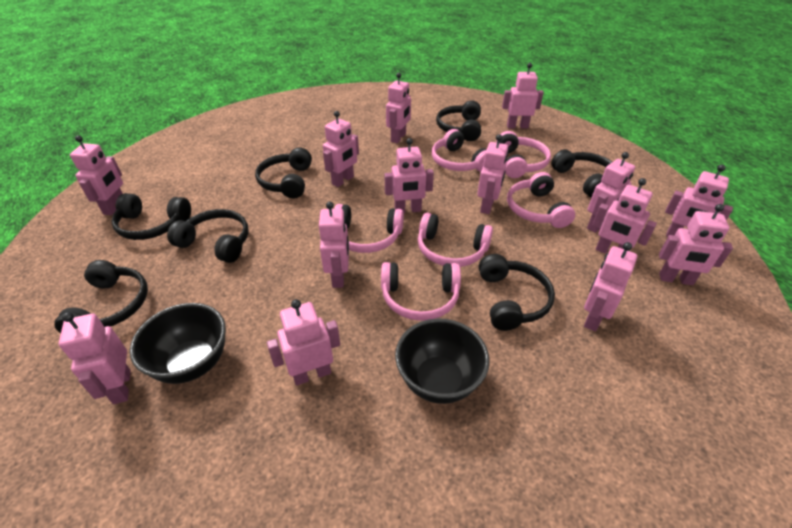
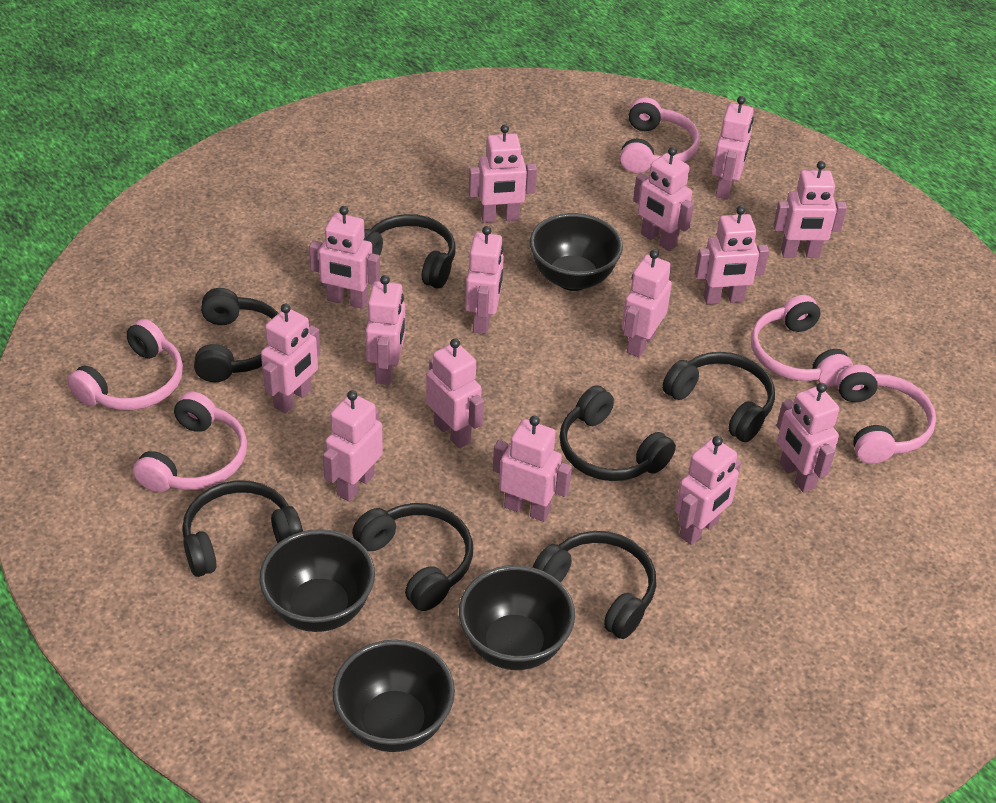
black bowl: 2 -> 4
pink headphones: 6 -> 5
pink robot: 14 -> 15

